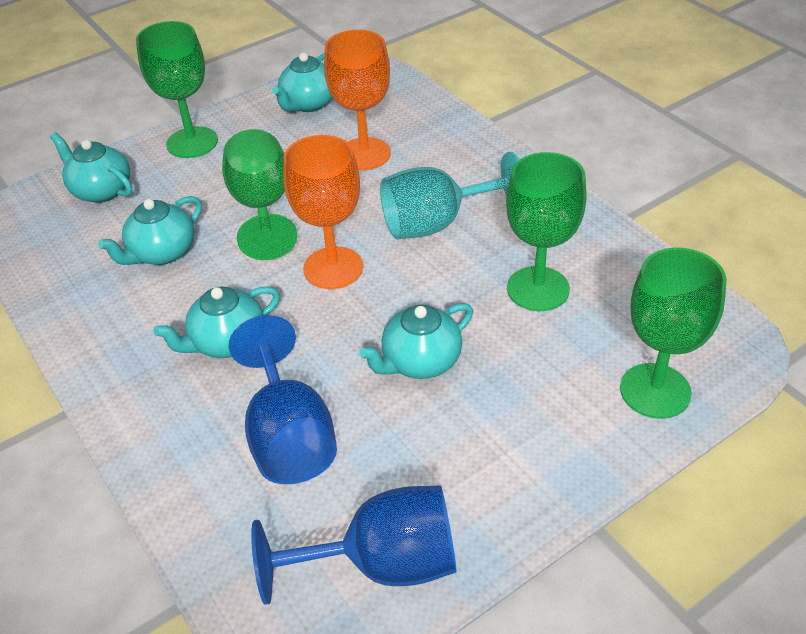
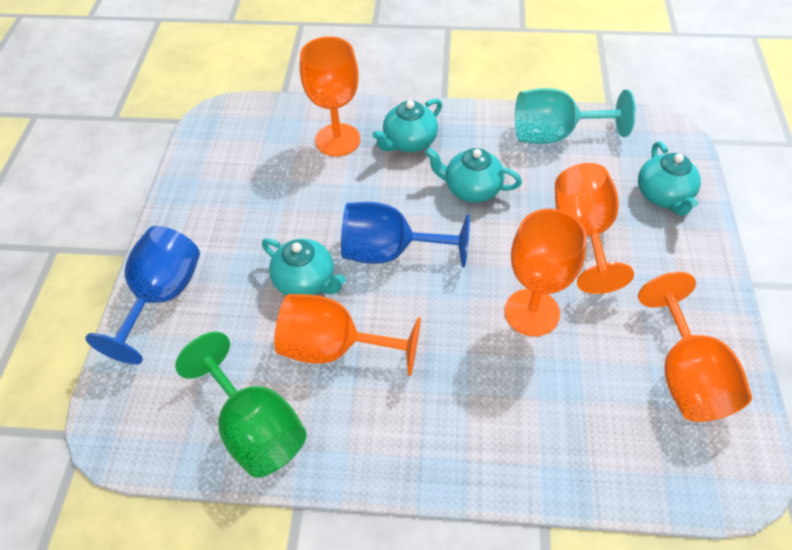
green goblet: 4 -> 1
orange goblet: 2 -> 5
turquoise teapot: 5 -> 4

